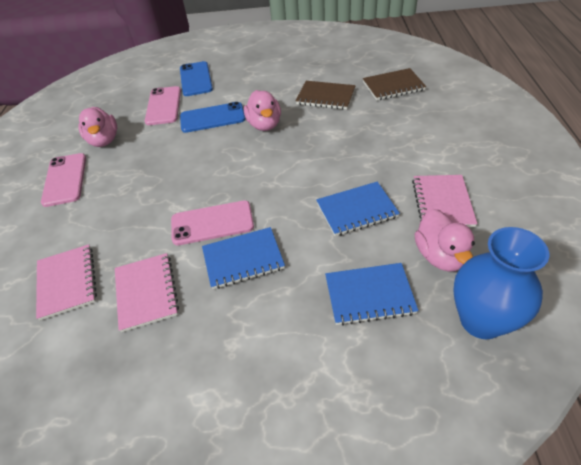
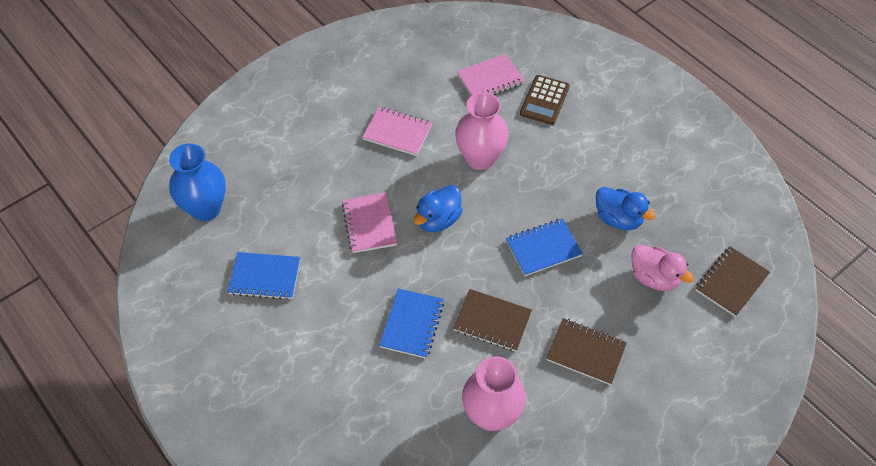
blue duck: 0 -> 2
blue phone: 2 -> 0
brown calculator: 0 -> 1
brown notebook: 2 -> 3
pink duck: 3 -> 1
pink phone: 3 -> 0
pink vase: 0 -> 2

